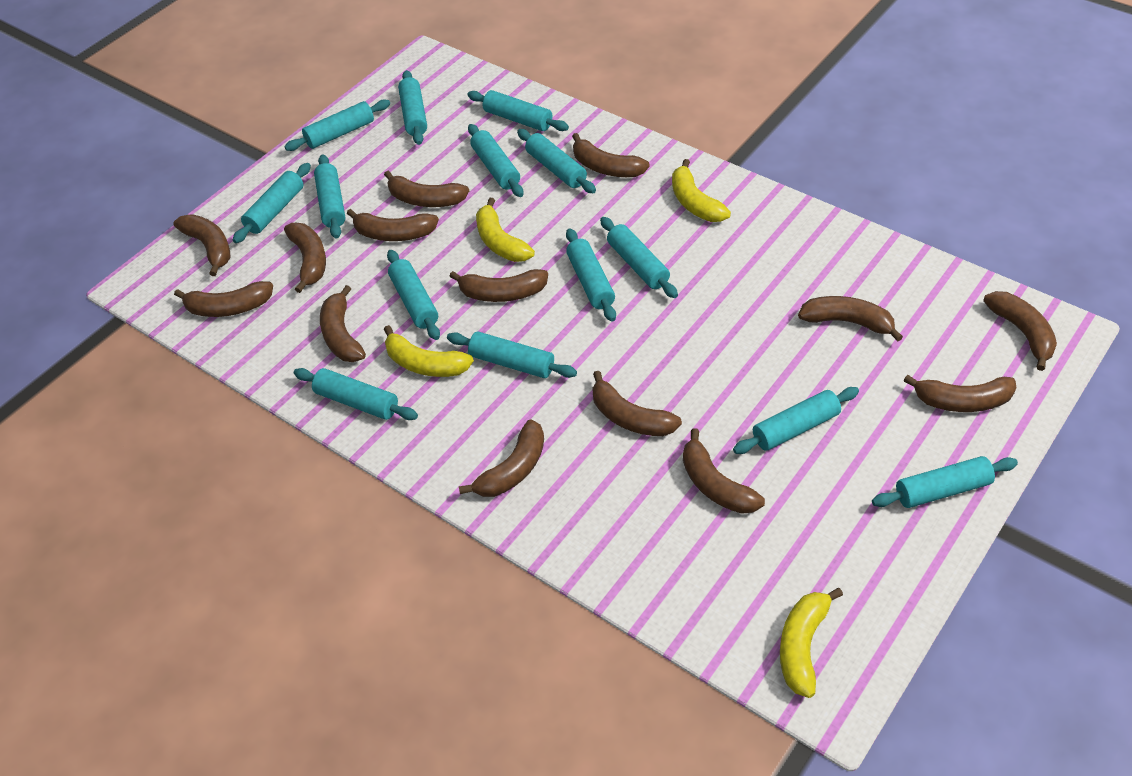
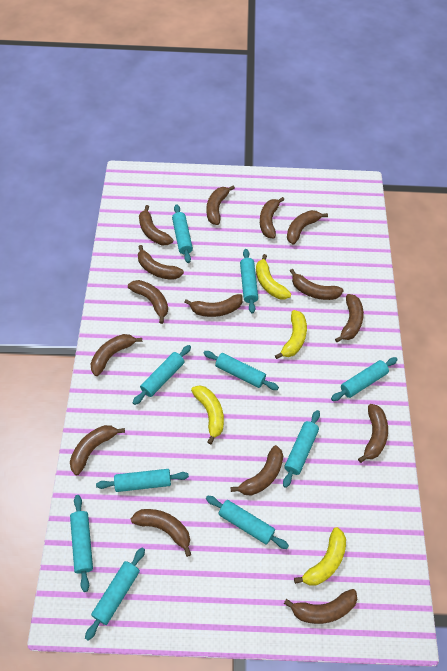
brown banana: 14 -> 15
turquoise rolling pin: 14 -> 10

